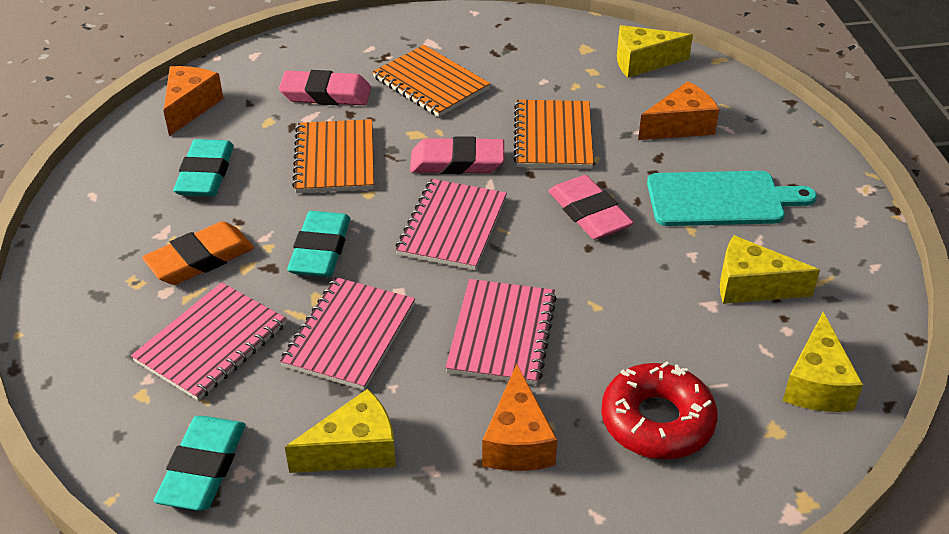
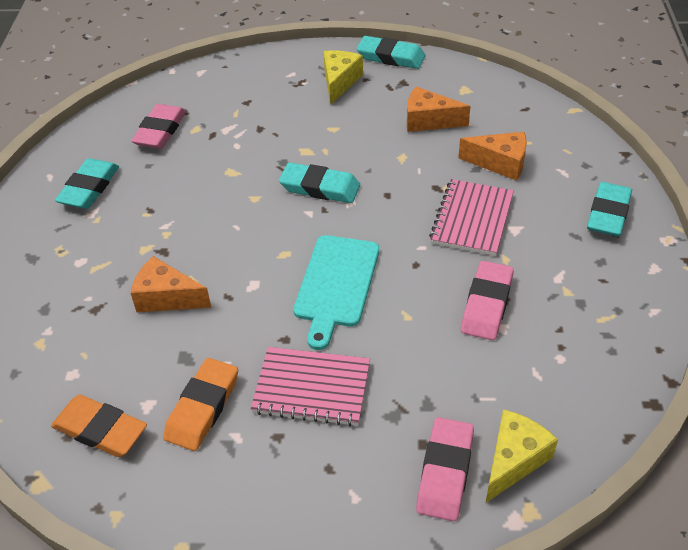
orange eraser: 1 -> 2
orange notebook: 3 -> 0
pink notebook: 4 -> 2
red donut: 1 -> 0
turquoise eraser: 3 -> 4
yellow cheese: 4 -> 2

